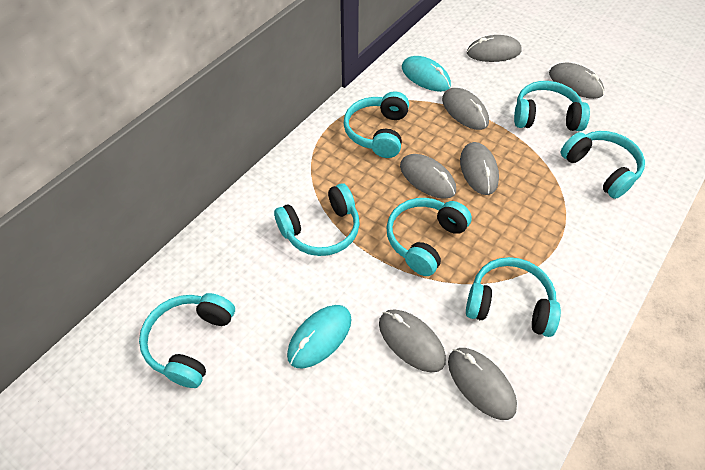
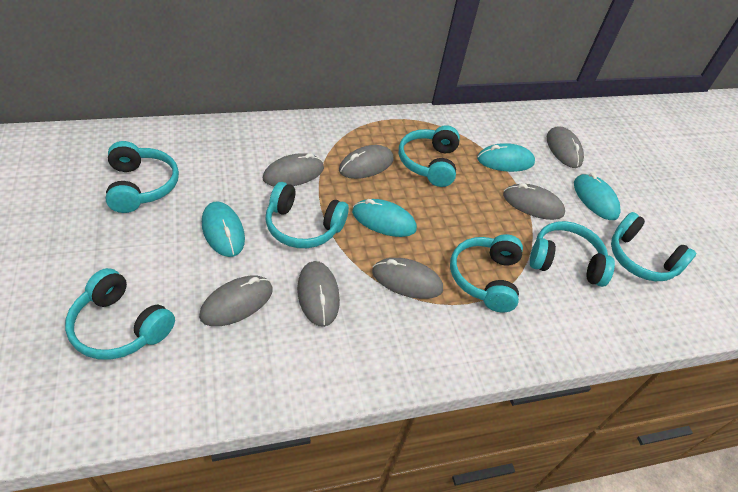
turquoise mouse: 2 -> 4

